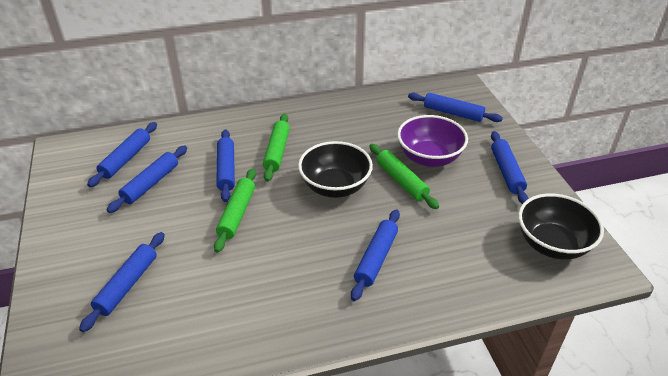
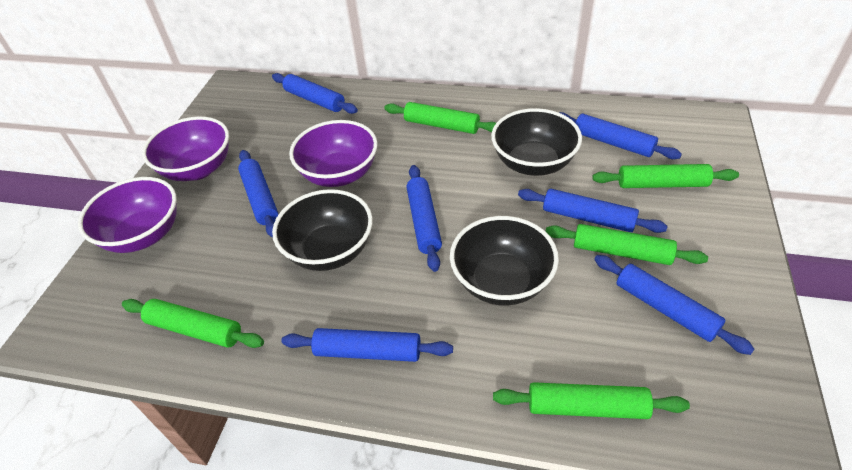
black bowl: 2 -> 3
green rolling pin: 3 -> 5
purple bowl: 1 -> 3

